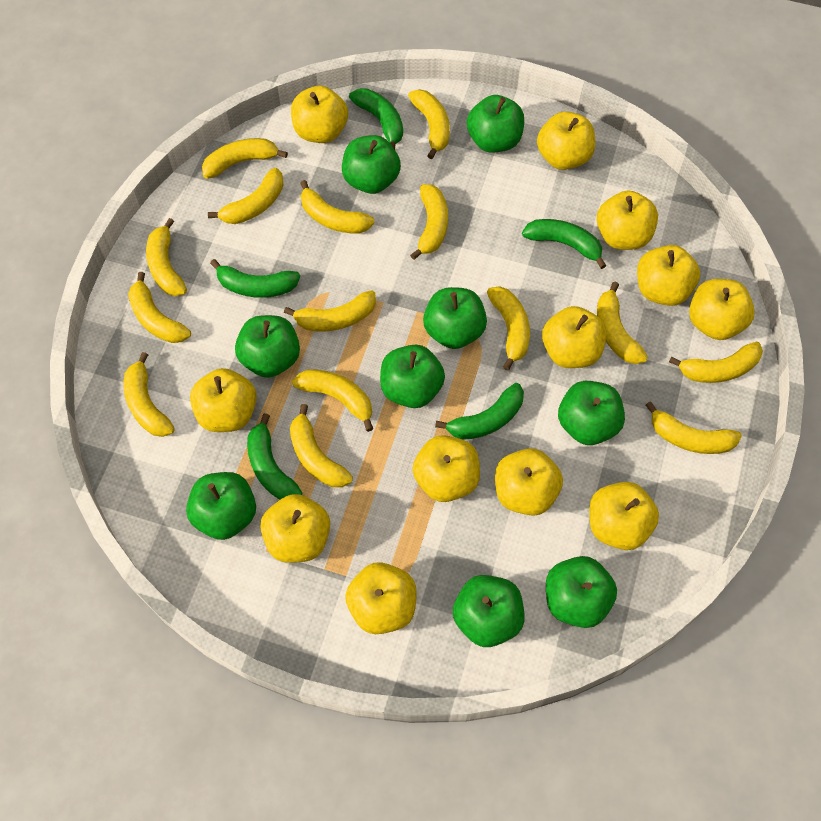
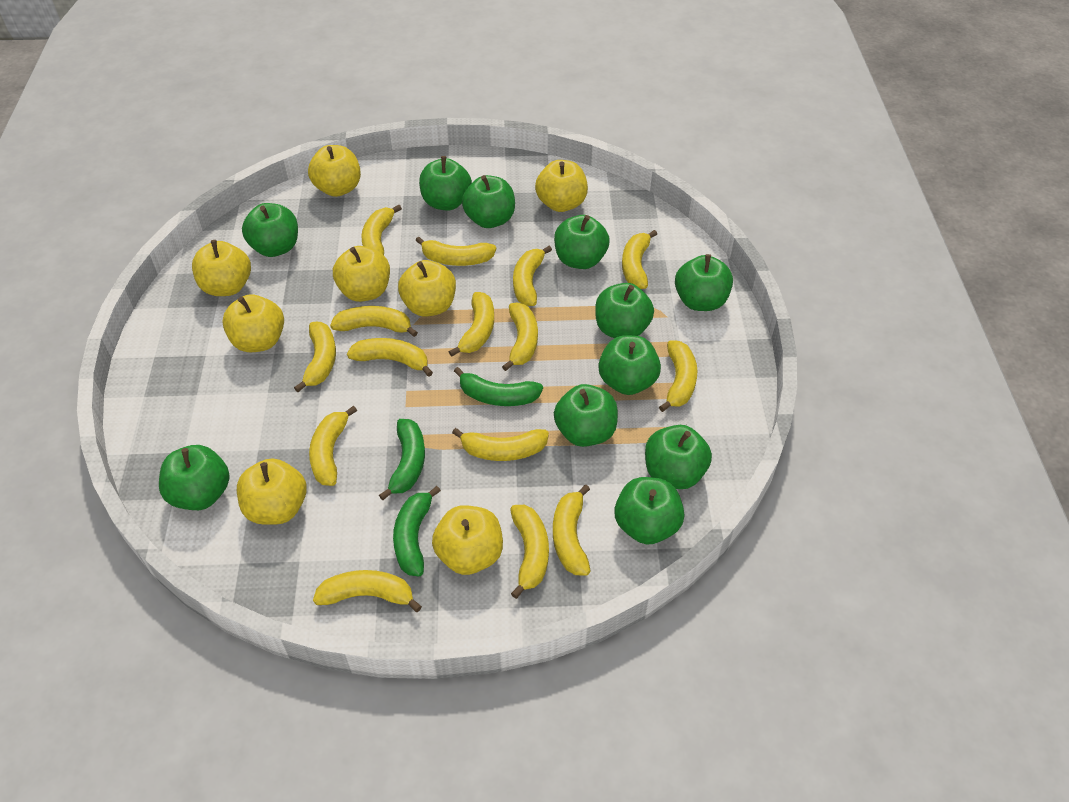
green apple: 9 -> 11
green banana: 5 -> 3
yellow apple: 12 -> 8

